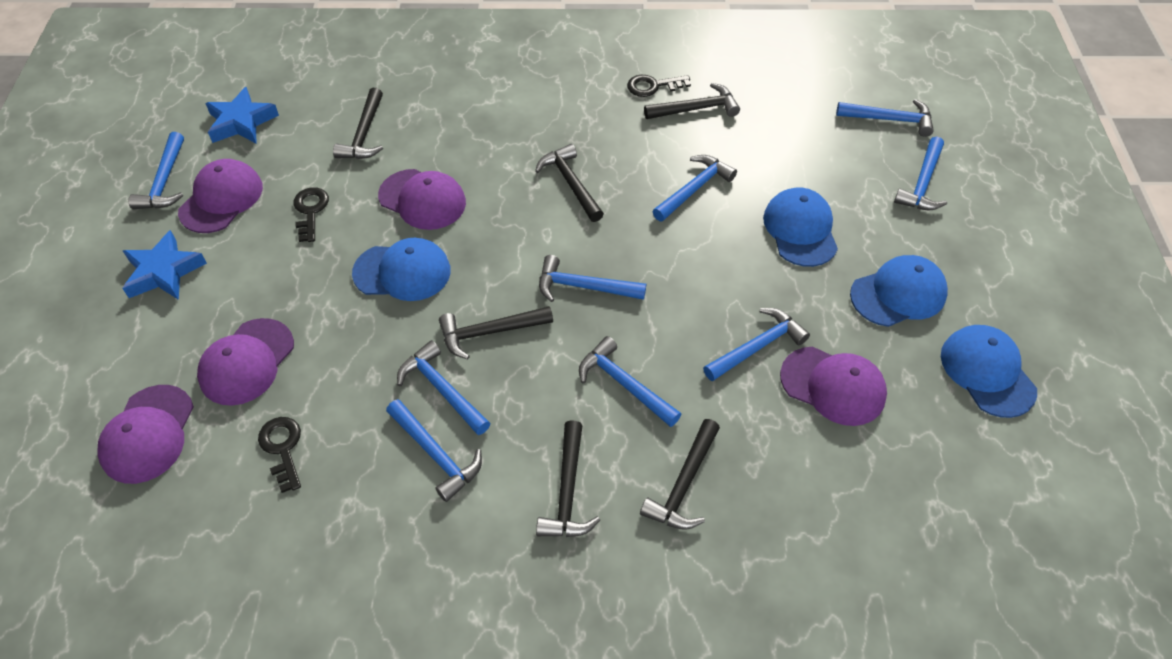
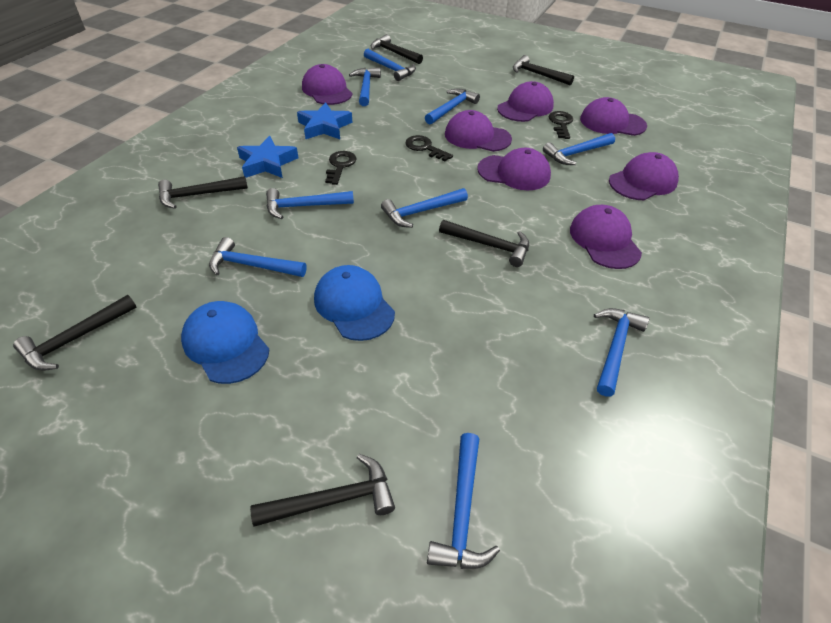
blue cap: 4 -> 2
purple cap: 5 -> 7

